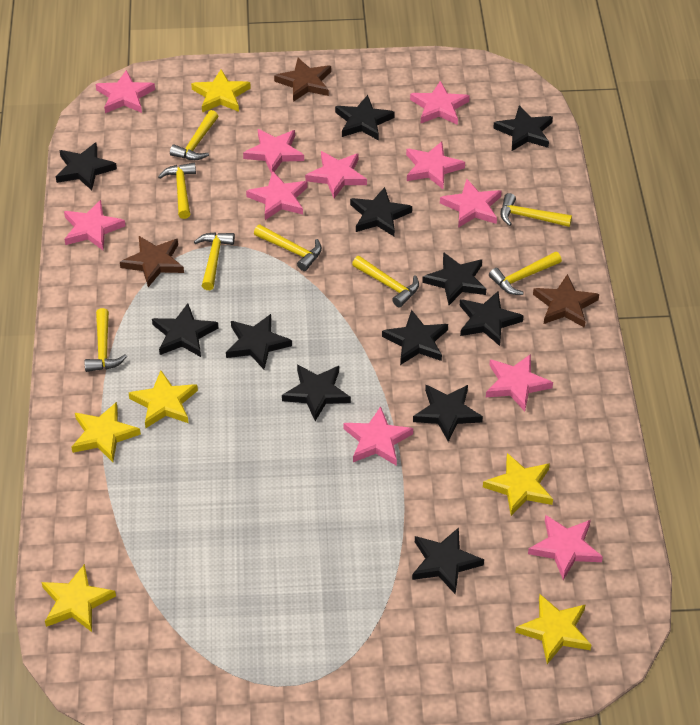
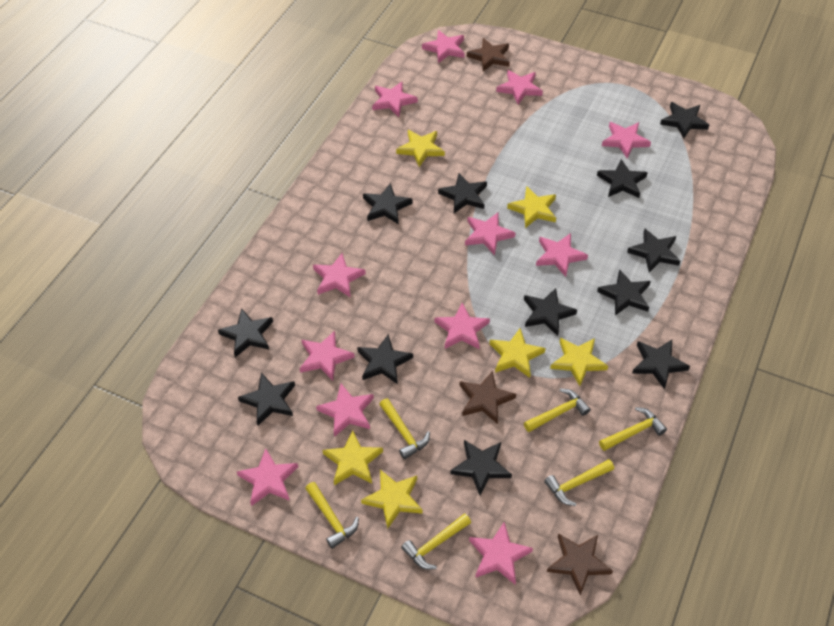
pink star: 11 -> 12
yellow hammer: 8 -> 6

